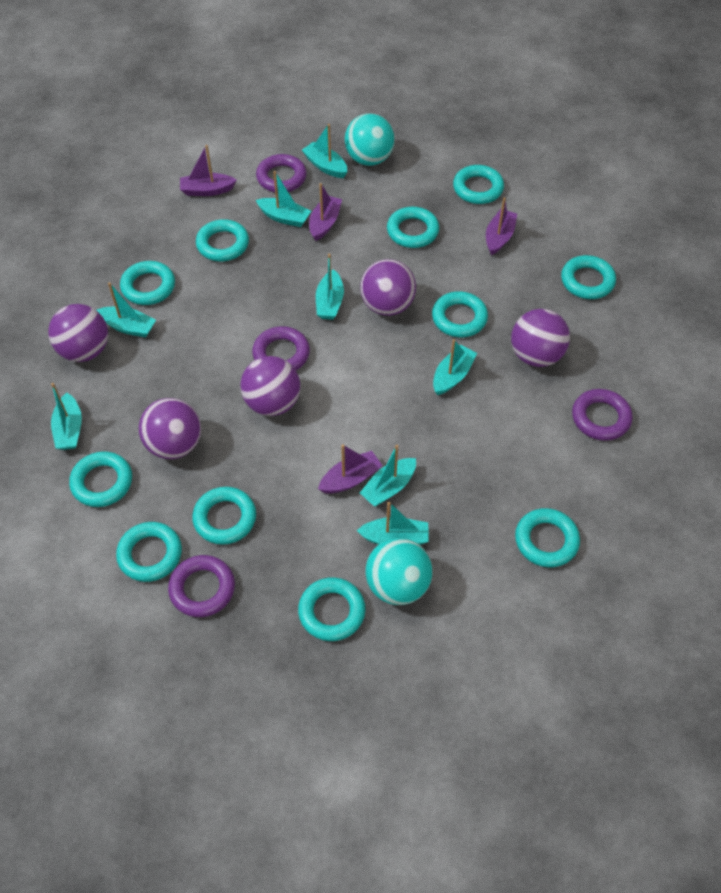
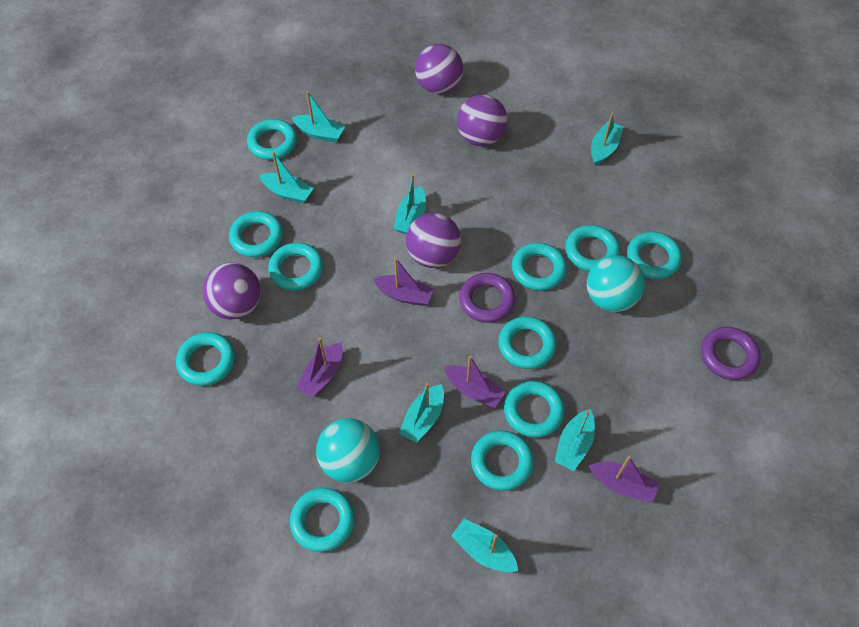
purple ball: 5 -> 4
purple ring: 4 -> 2
turquoise boat: 8 -> 7

